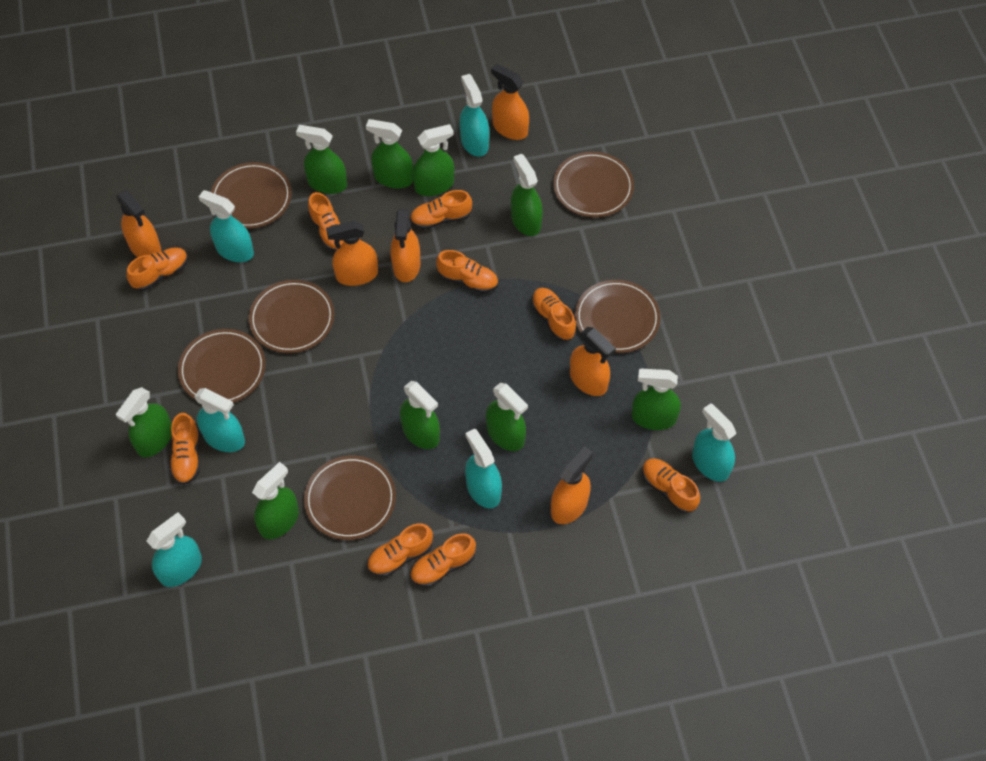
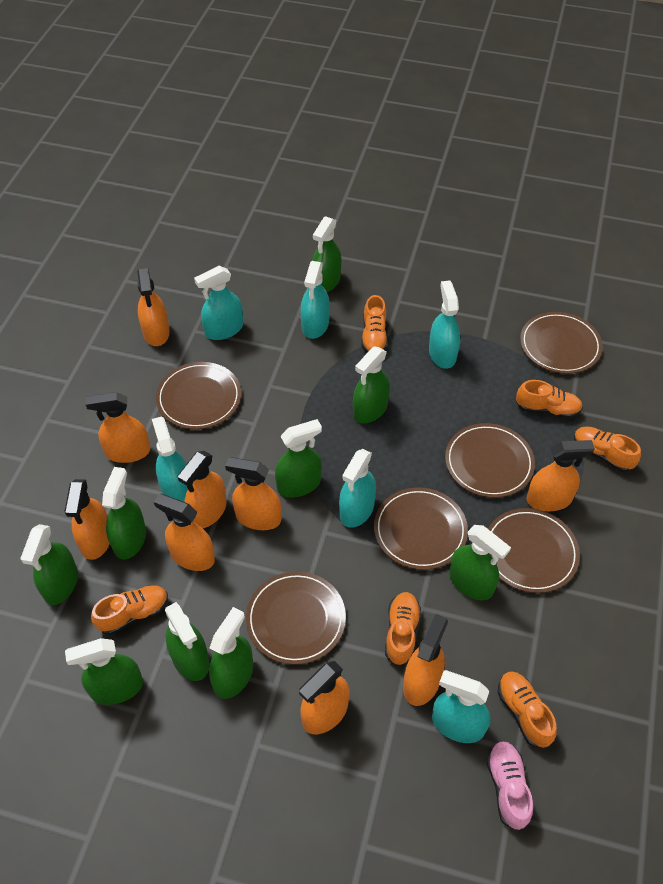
orange shoe: 9 -> 6
orange spray bottle: 6 -> 9
pink shoe: 0 -> 1

